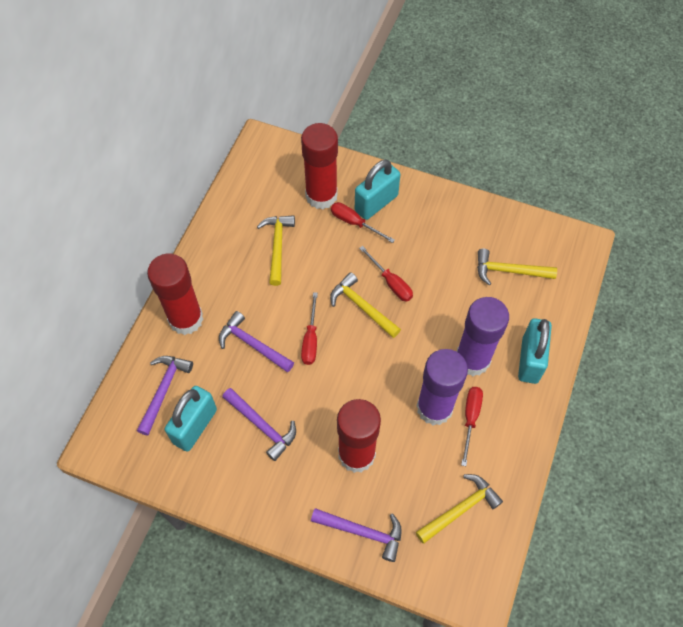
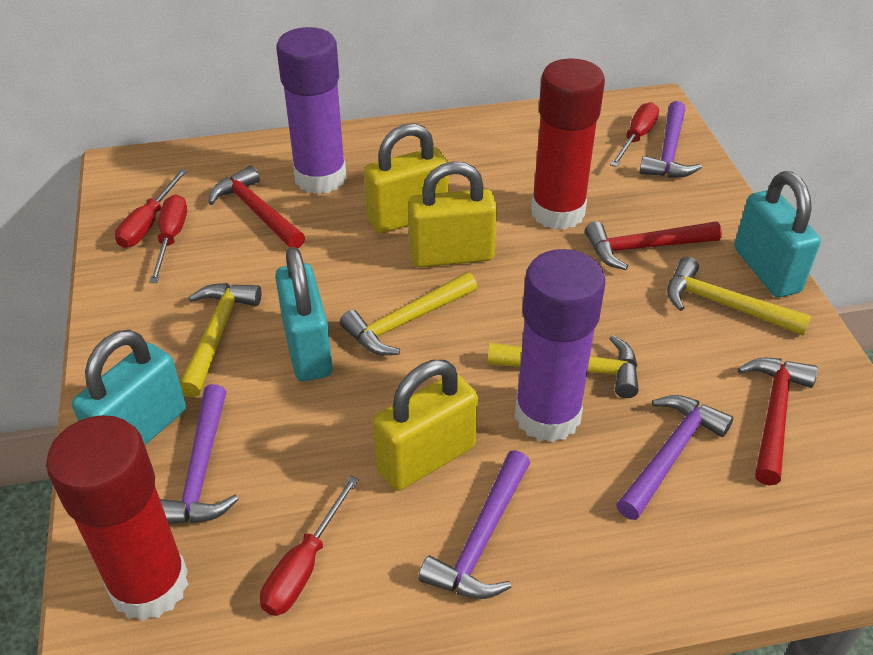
red glue stick: 3 -> 2
red hammer: 0 -> 3
yellow padlock: 0 -> 3

